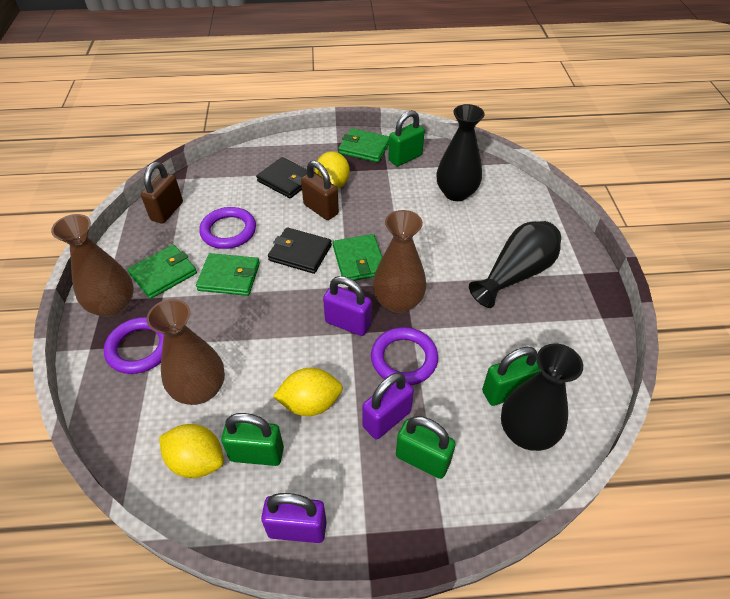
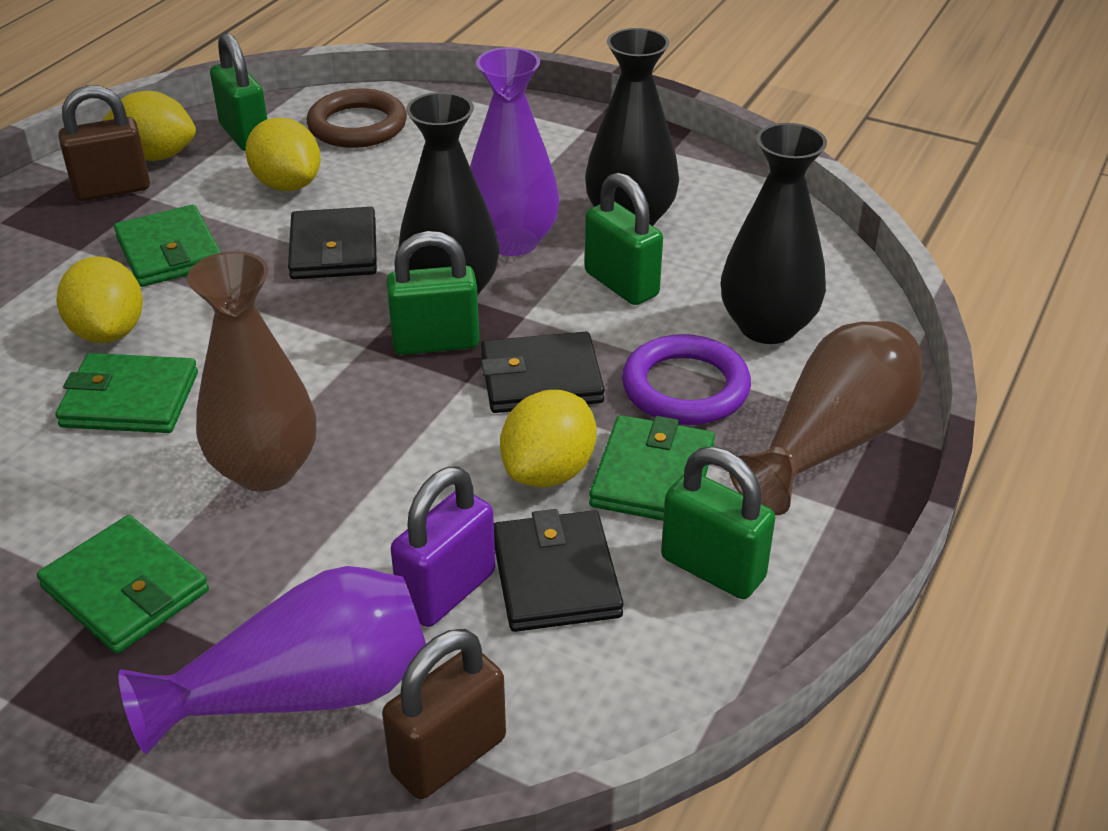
black wallet: 2 -> 3
brown ring: 0 -> 1
brown vase: 3 -> 2
purple padlock: 3 -> 1
purple ring: 3 -> 1
purple vase: 0 -> 2
yellow lemon: 3 -> 4

